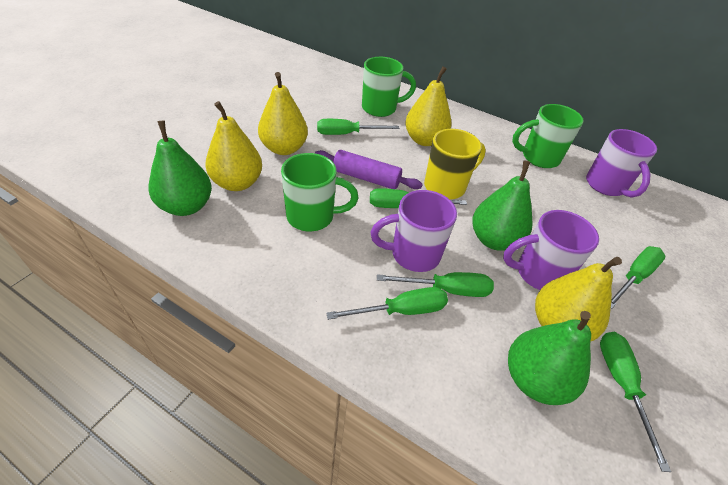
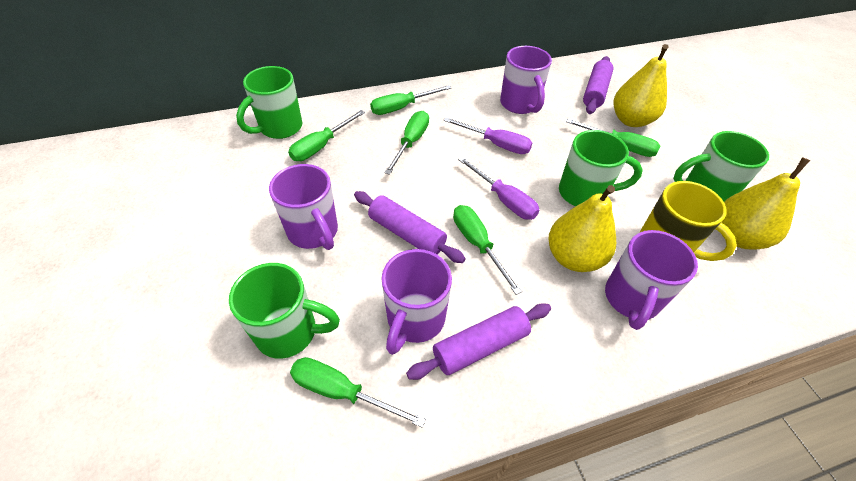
green mug: 3 -> 4
green pear: 3 -> 0
purple mug: 3 -> 4
purple rolling pin: 1 -> 3
purple screwdriver: 0 -> 2
yellow pear: 4 -> 3

